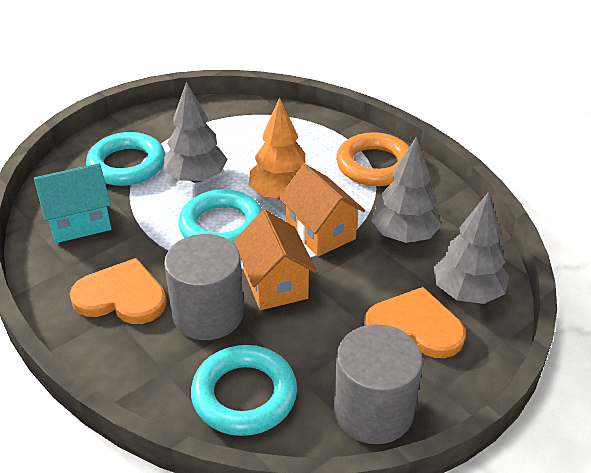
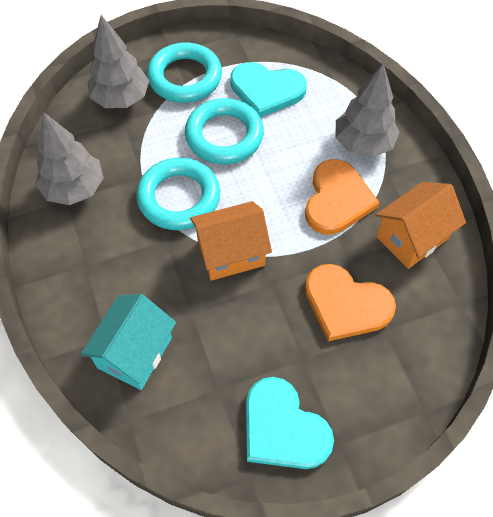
grey cylinder: 2 -> 0
orange ring: 1 -> 0
orange tree: 1 -> 0
turquoise heart: 0 -> 2

